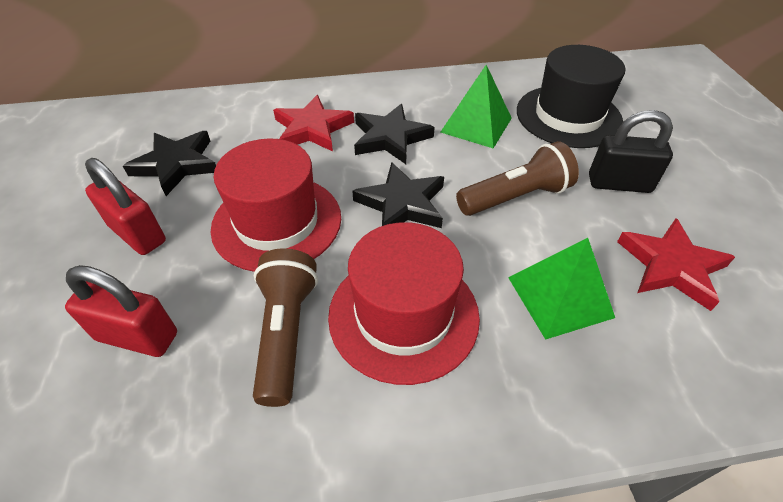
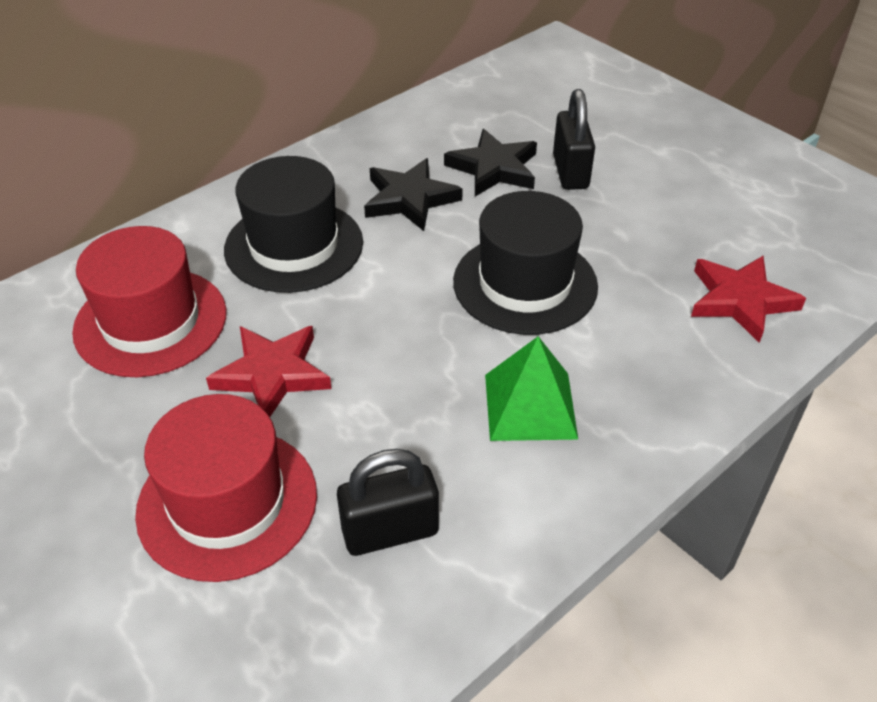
black hat: 1 -> 2
black padlock: 1 -> 2
black star: 3 -> 2
brown flashlight: 2 -> 0
green pyramid: 2 -> 1
red padlock: 2 -> 0

